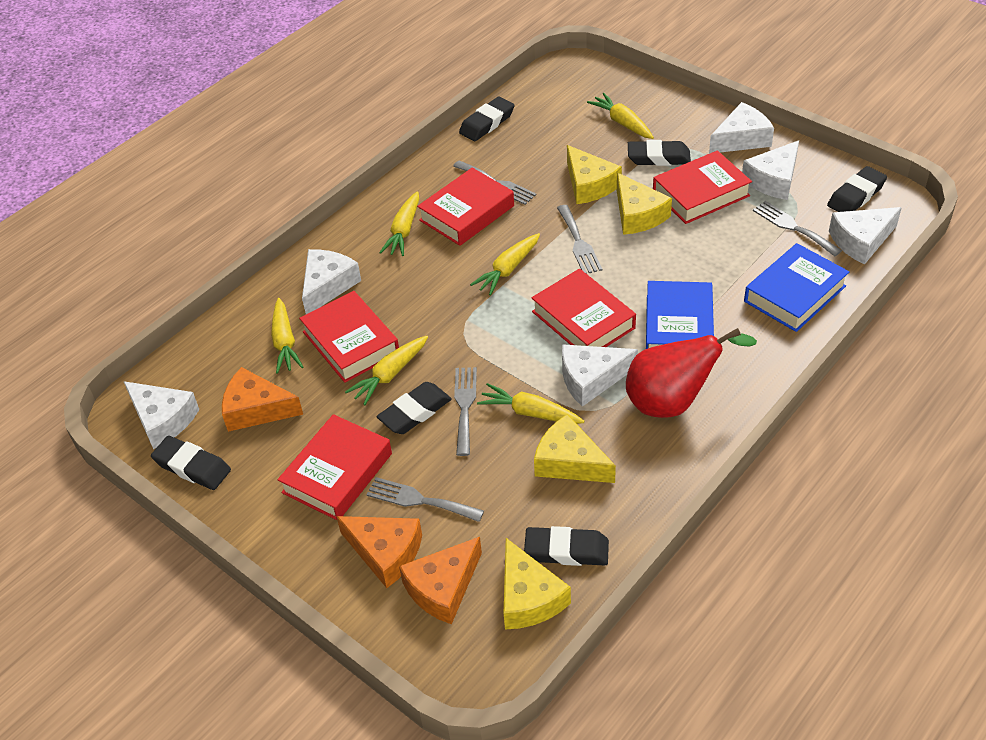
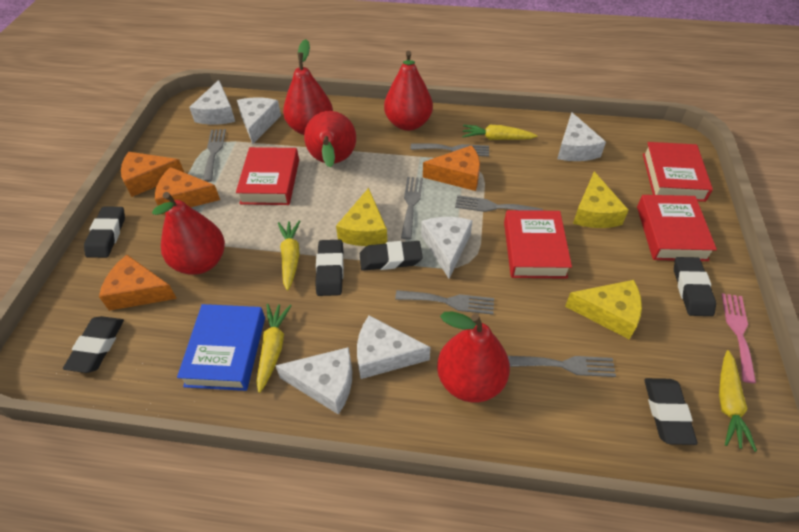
blue book: 2 -> 1
grey fork: 5 -> 6
orange cheese: 3 -> 4
pink fork: 0 -> 1
red book: 5 -> 4
red pear: 1 -> 5
yellow carrot: 6 -> 4
yellow cheese: 4 -> 3

